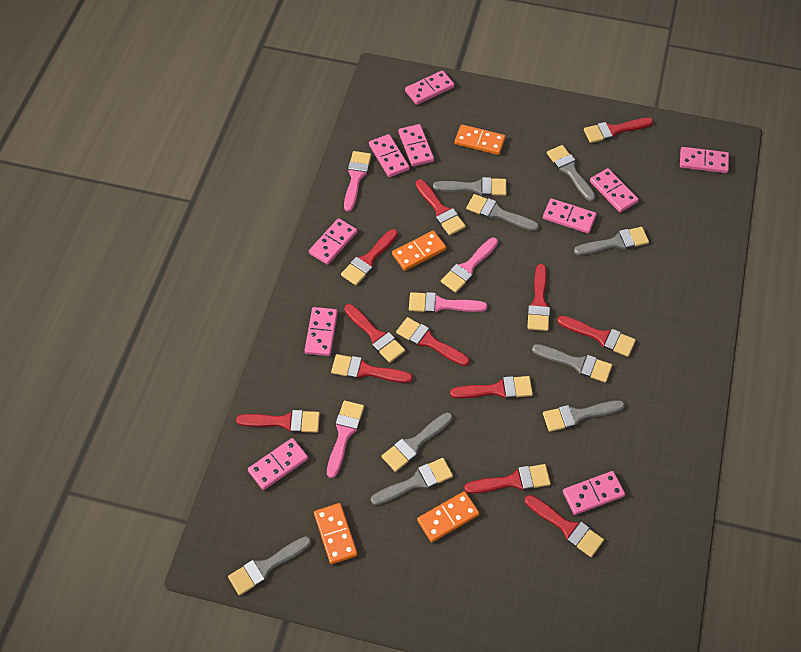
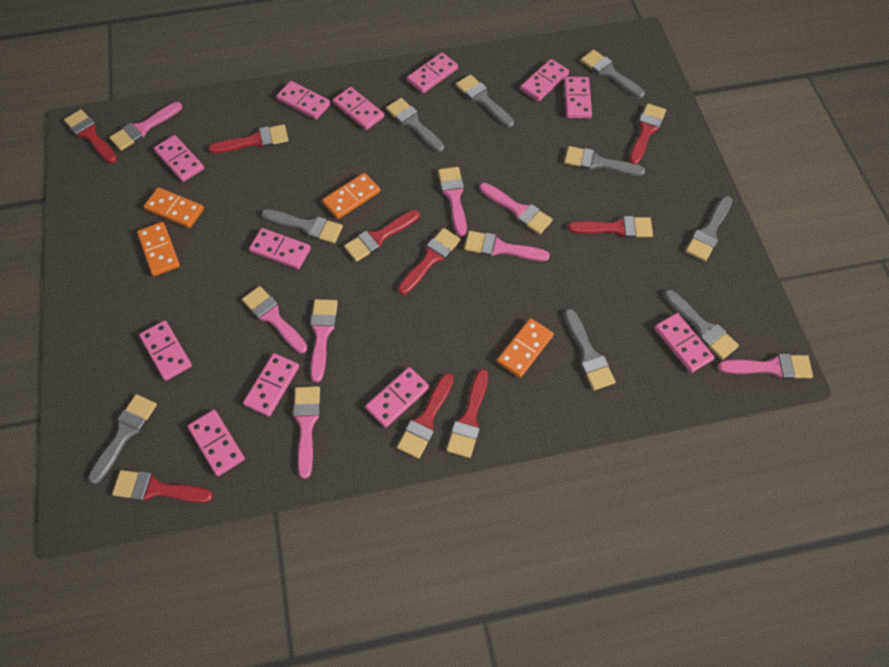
pink brush: 4 -> 8
pink domino: 10 -> 12
red brush: 12 -> 9

